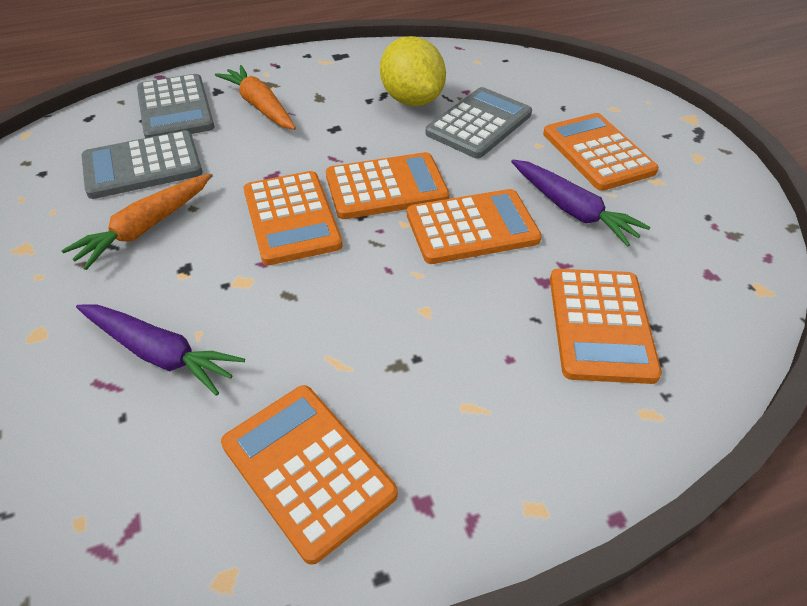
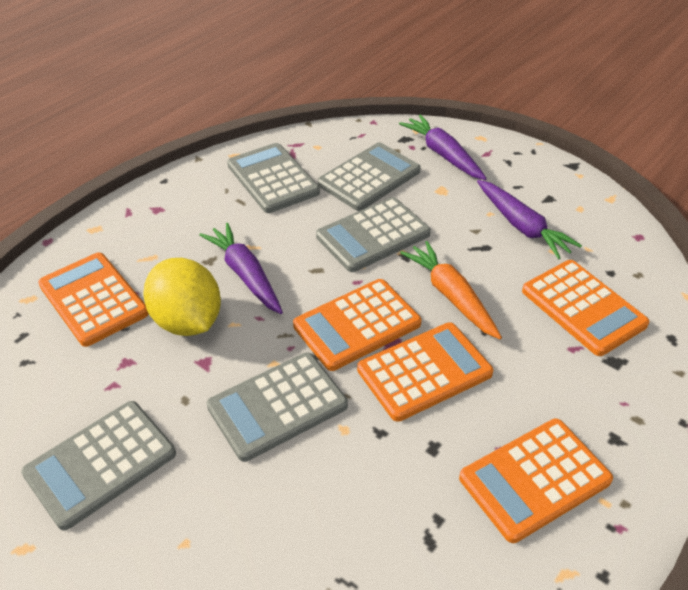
grey calculator: 3 -> 5
orange calculator: 6 -> 5
orange carrot: 2 -> 1
purple carrot: 2 -> 3

